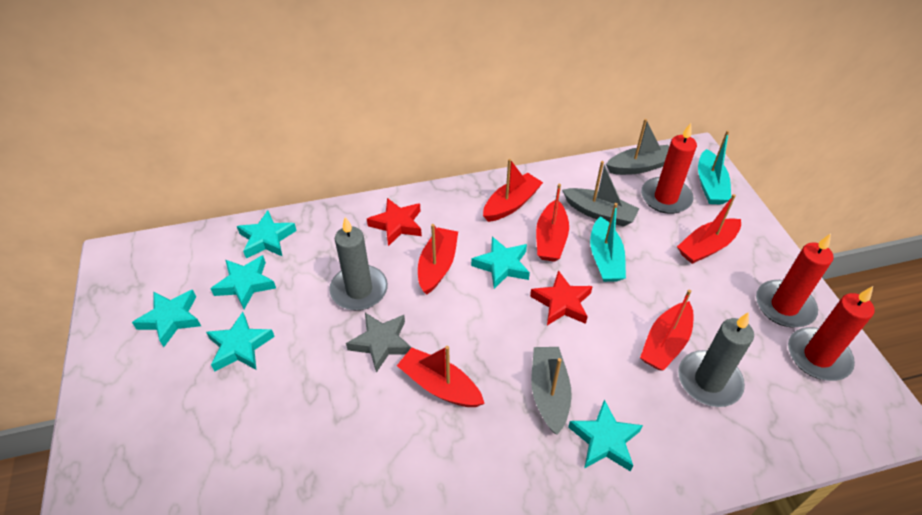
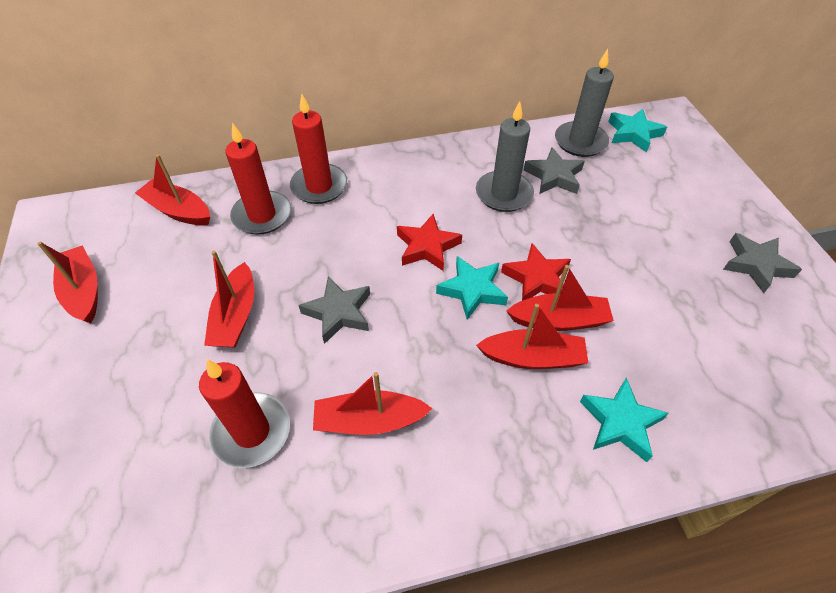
grey boat: 3 -> 0
grey star: 1 -> 3
turquoise boat: 2 -> 0
turquoise star: 6 -> 3

